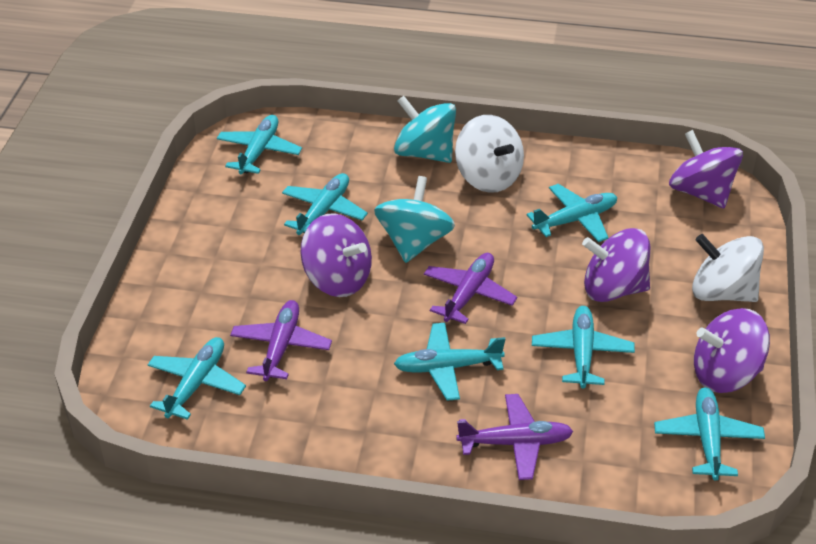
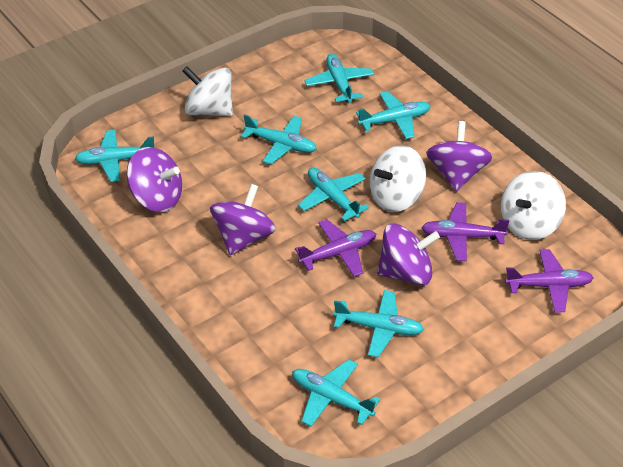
turquoise spinning top: 2 -> 0
white spinning top: 2 -> 3

